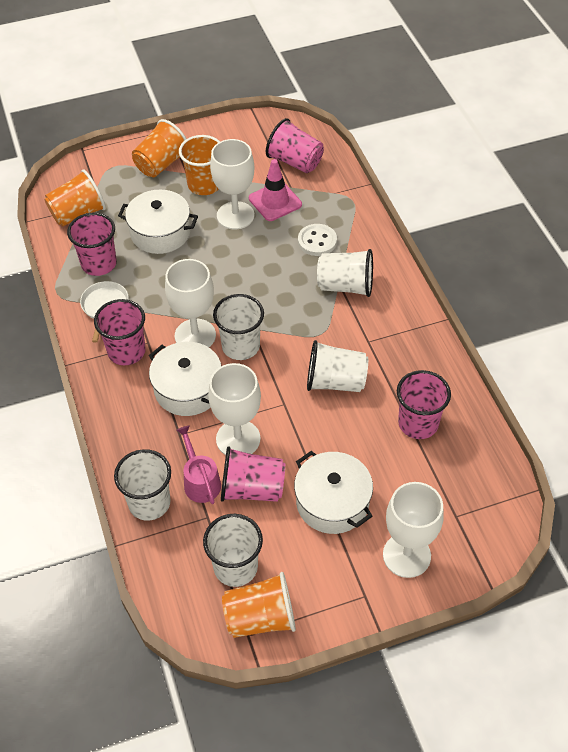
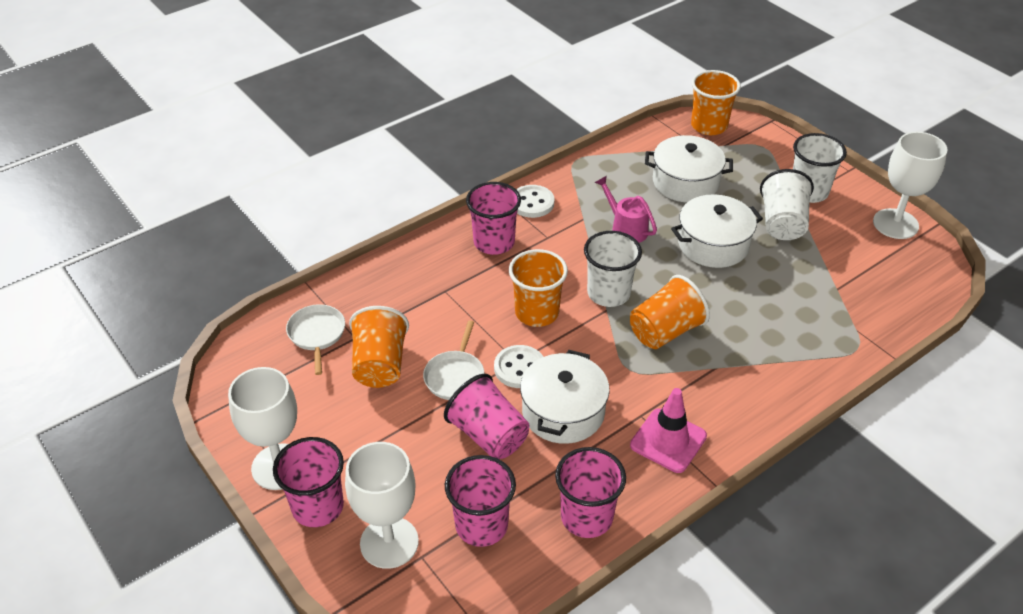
white button: 1 -> 2
white cup: 5 -> 3
white goblet: 4 -> 3
white pan: 1 -> 2

